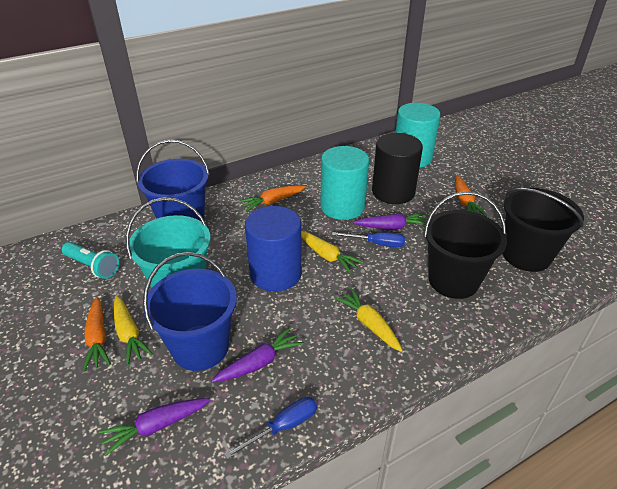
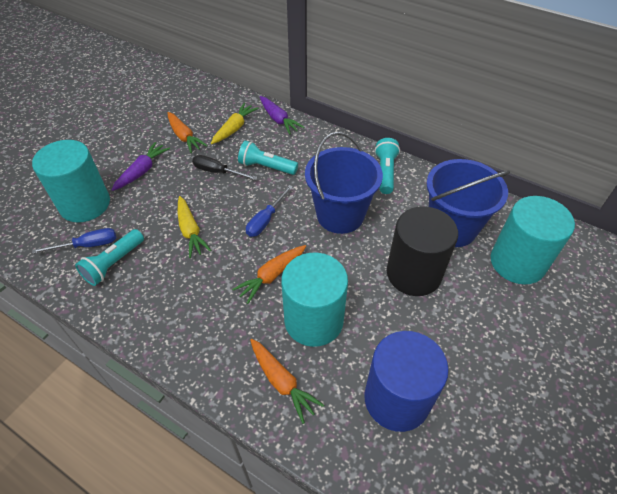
black bucket: 2 -> 0
black screwdriver: 0 -> 1
purple carrot: 3 -> 2
turquoise bucket: 1 -> 0
turquoise cylinder: 2 -> 3
turquoise flashlight: 1 -> 3
yellow carrot: 3 -> 2

